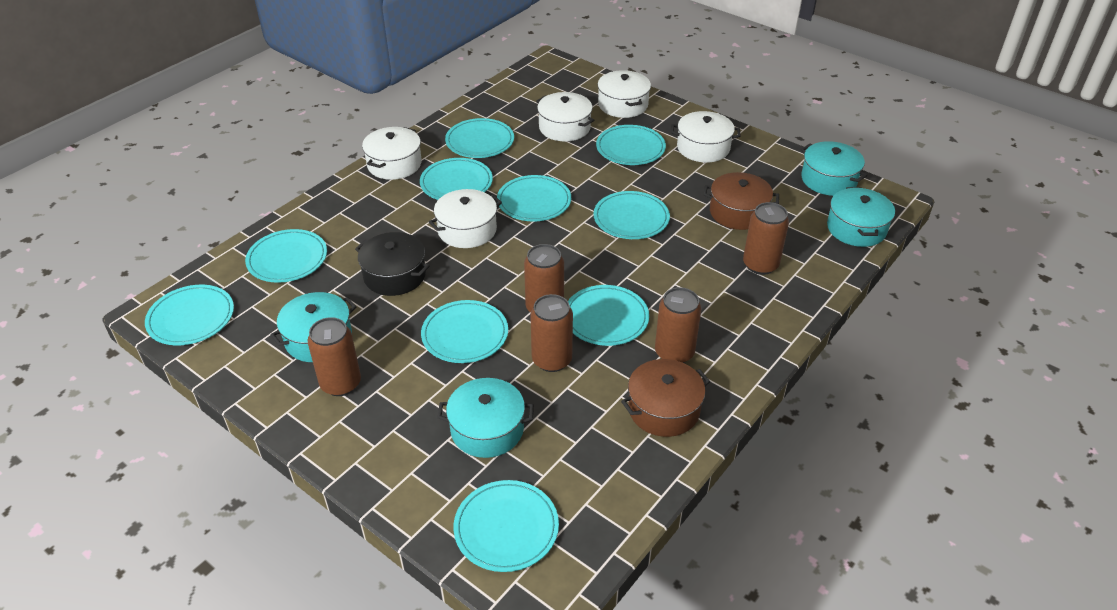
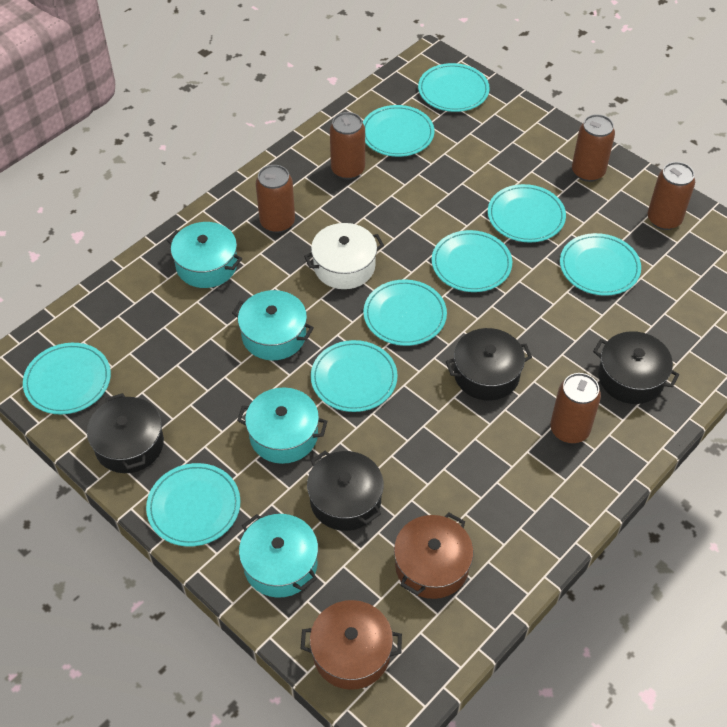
black pot: 1 -> 4
turquoise plate: 10 -> 9
white pot: 5 -> 1

